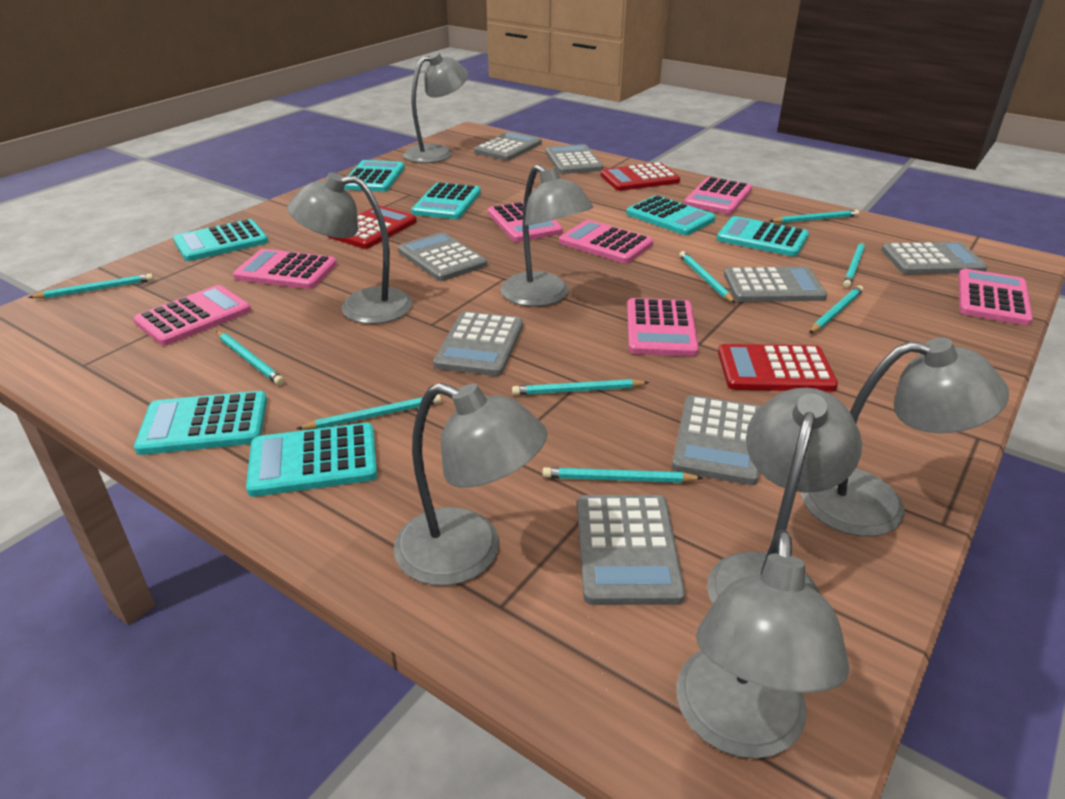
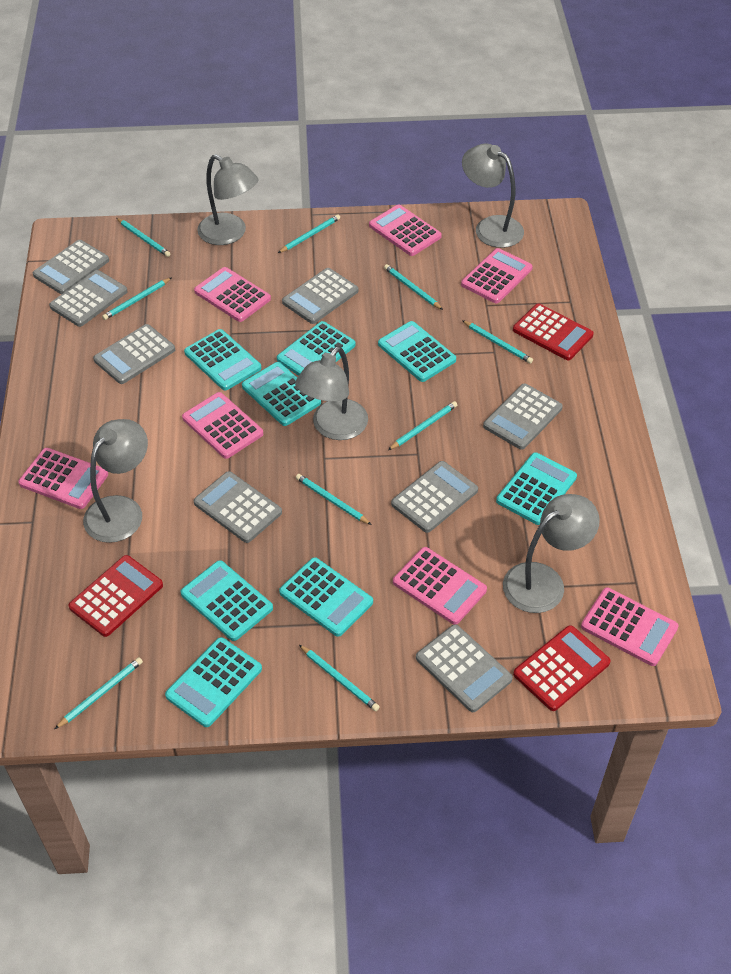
grey lamp: 7 -> 5
turquoise calculator: 7 -> 8

